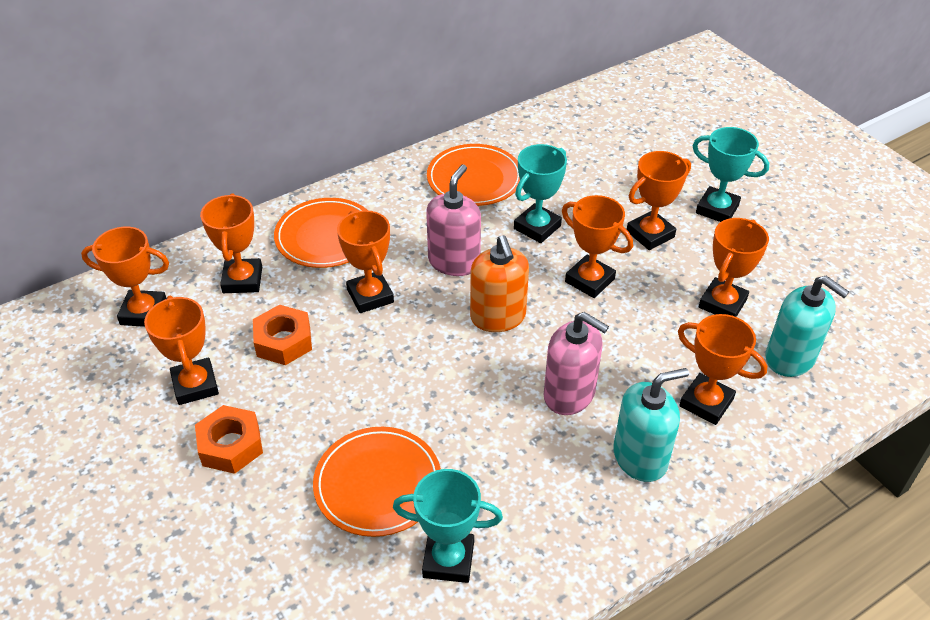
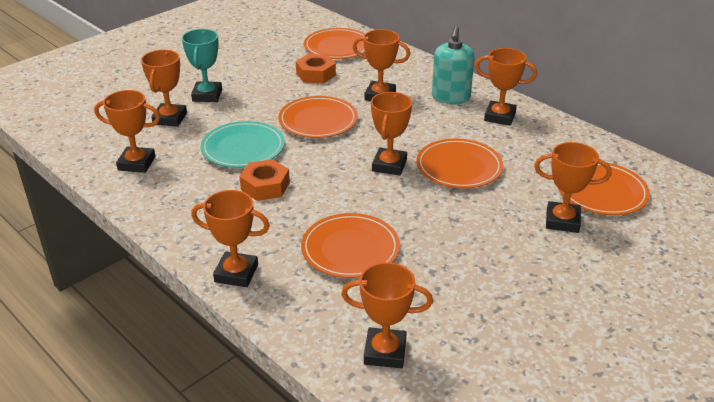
orange plate: 3 -> 5
orange soap dispenser: 1 -> 0
pink soap dispenser: 2 -> 0
turquoise plate: 0 -> 1
turquoise soap dispenser: 2 -> 1
turquoise trophy: 3 -> 1

